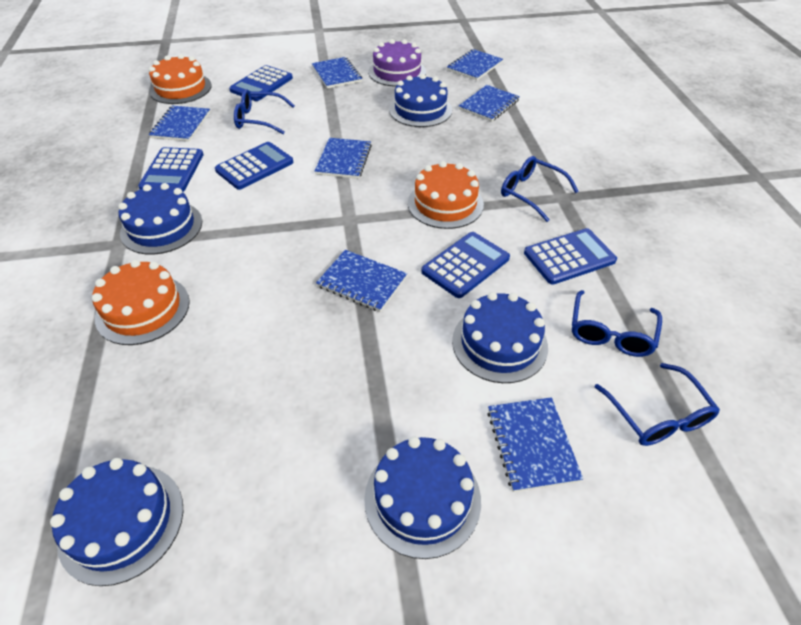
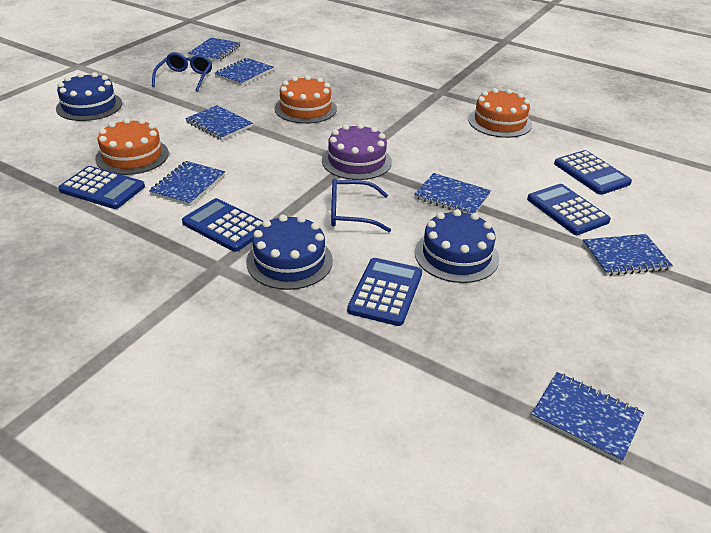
blue cake: 5 -> 3
blue glasses: 4 -> 2

